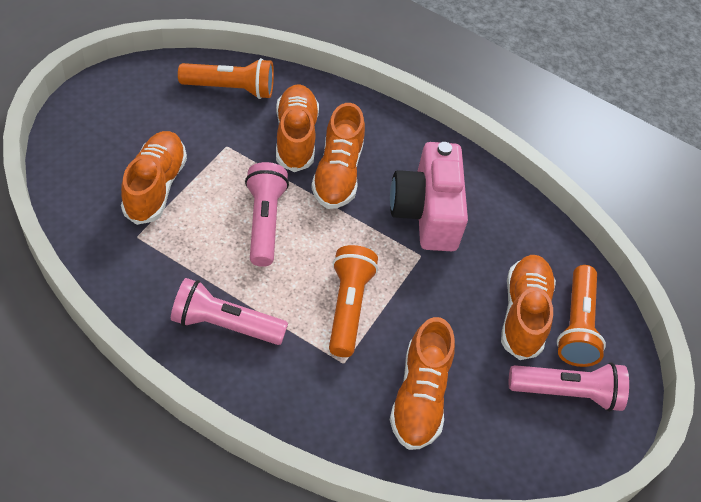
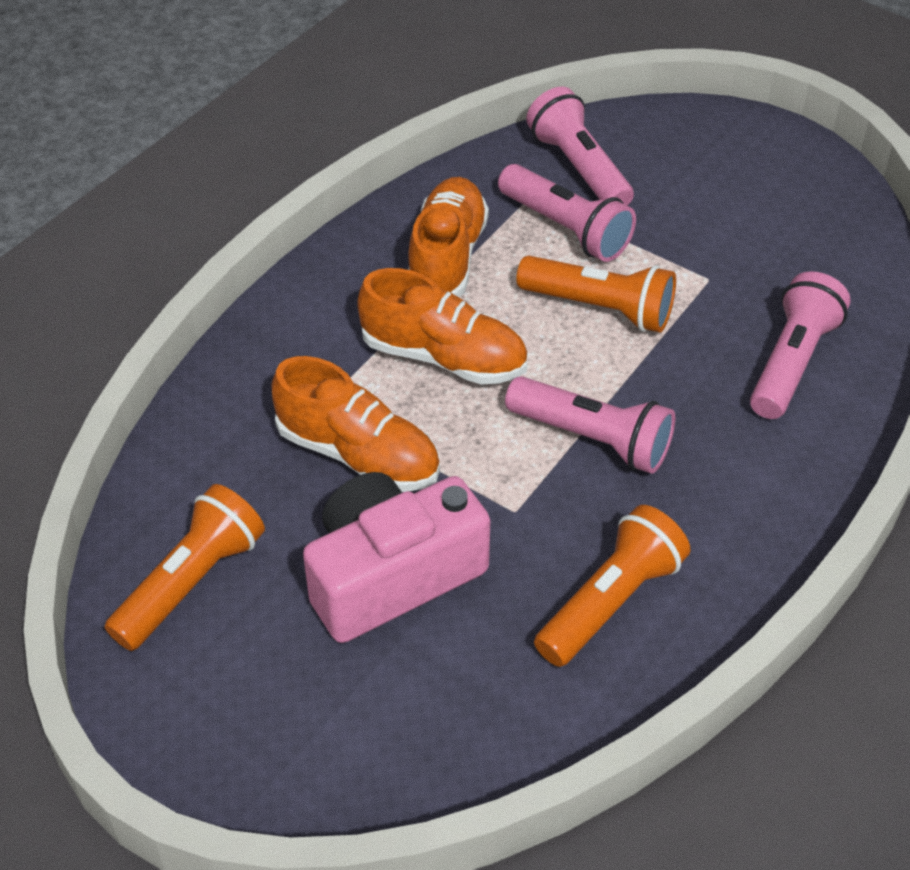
orange shoe: 5 -> 3
pink flashlight: 3 -> 4

